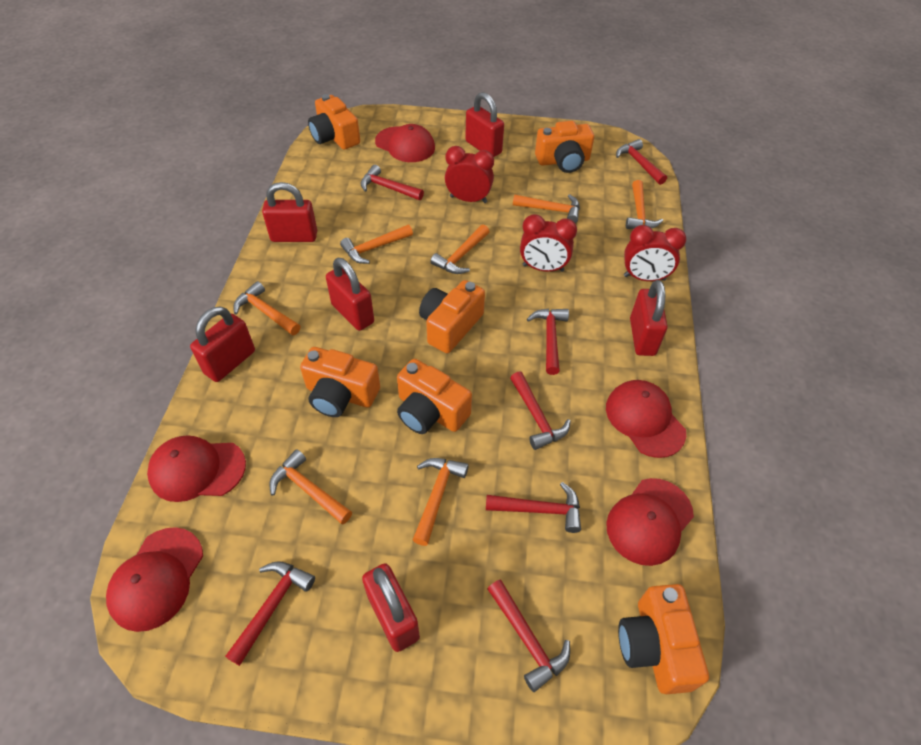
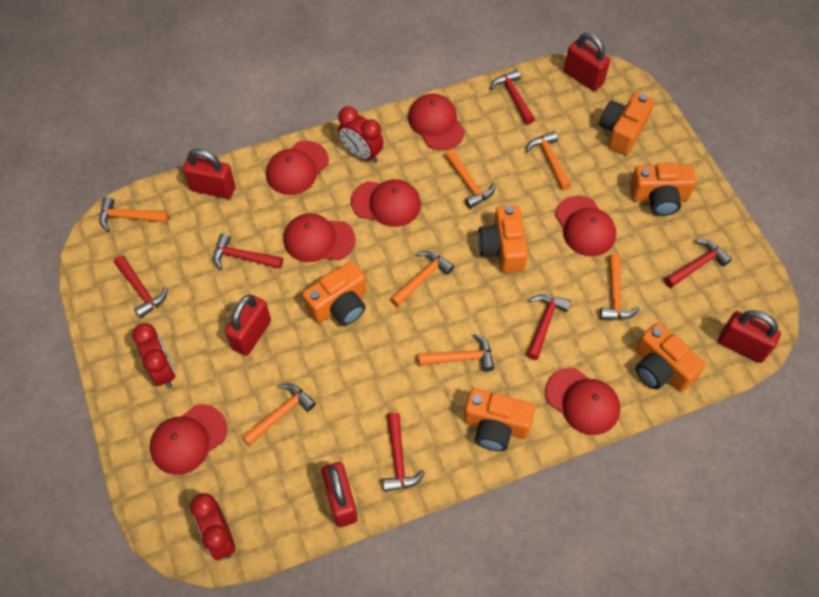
red cap: 5 -> 7
red hammer: 7 -> 6
red padlock: 6 -> 5

